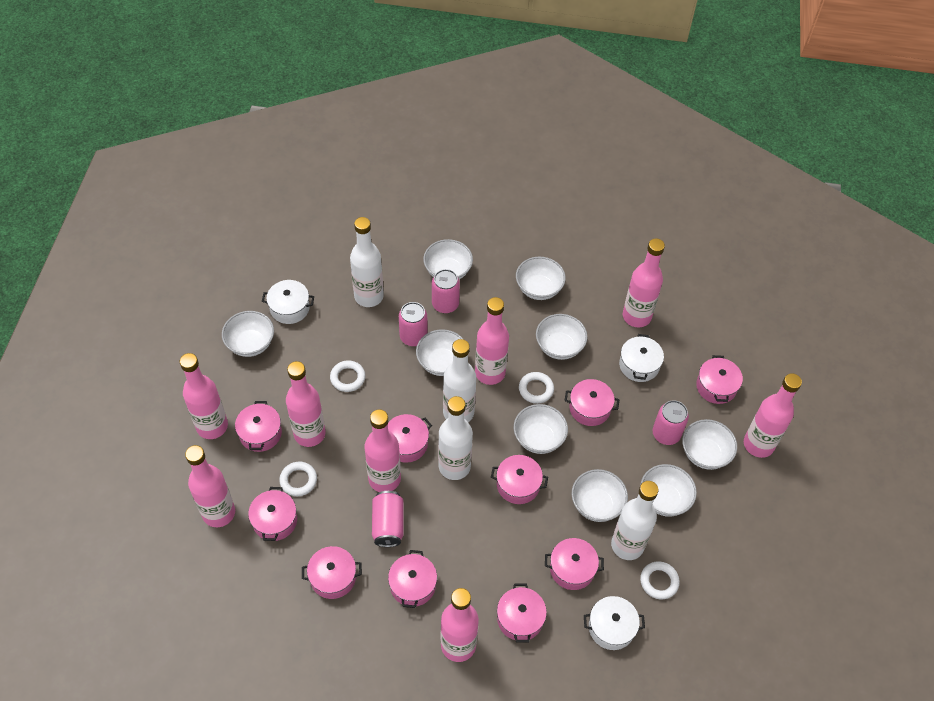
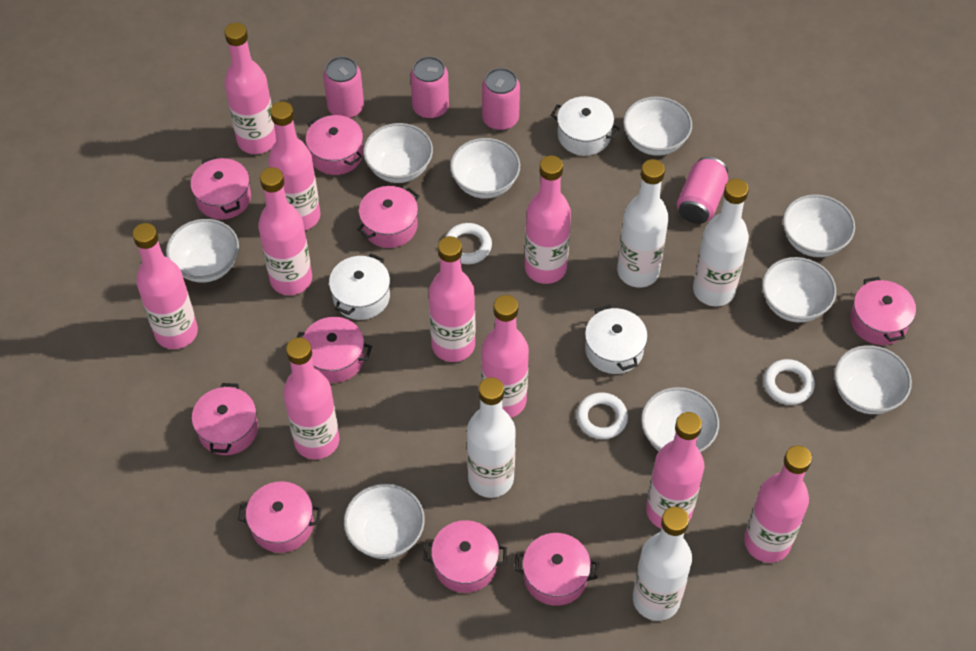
pink bottle: 8 -> 10
pink pot: 10 -> 9
white ring: 4 -> 3

